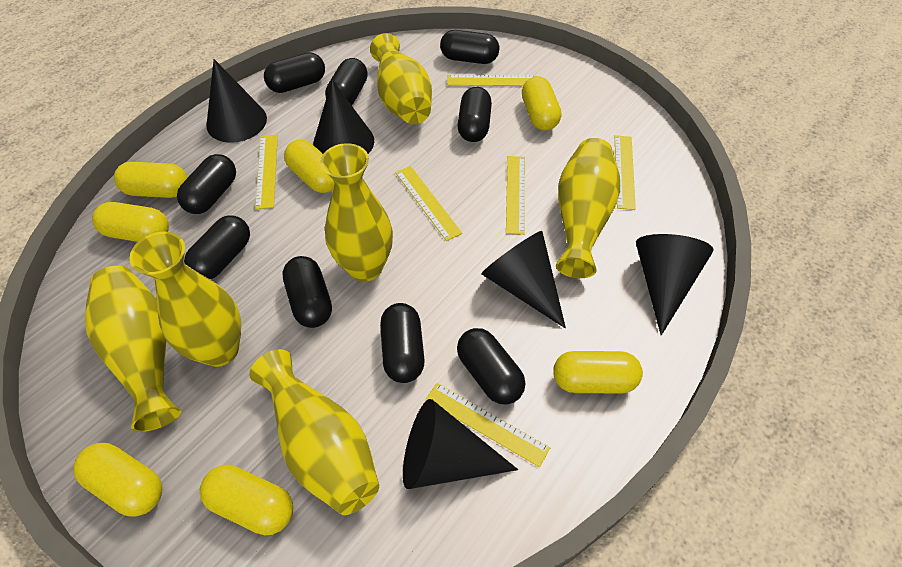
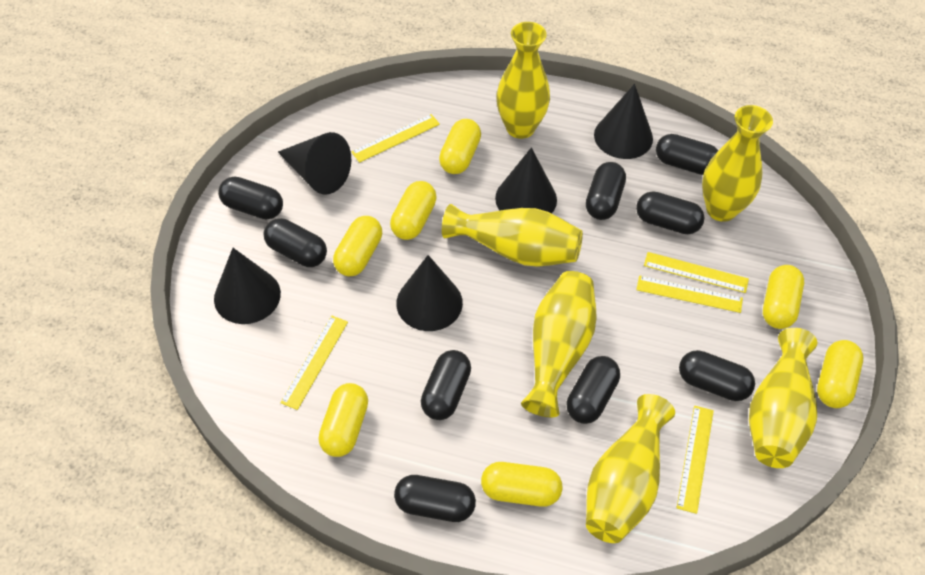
yellow ruler: 6 -> 5

